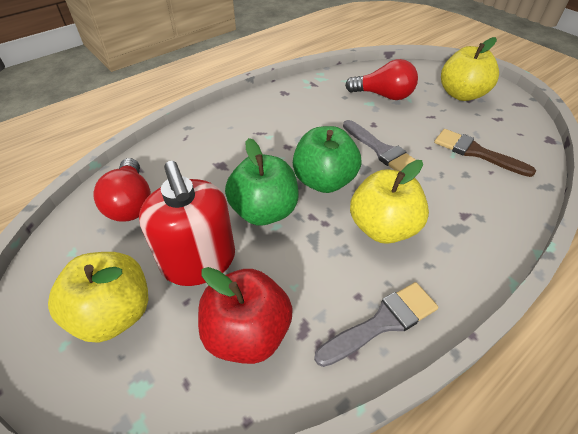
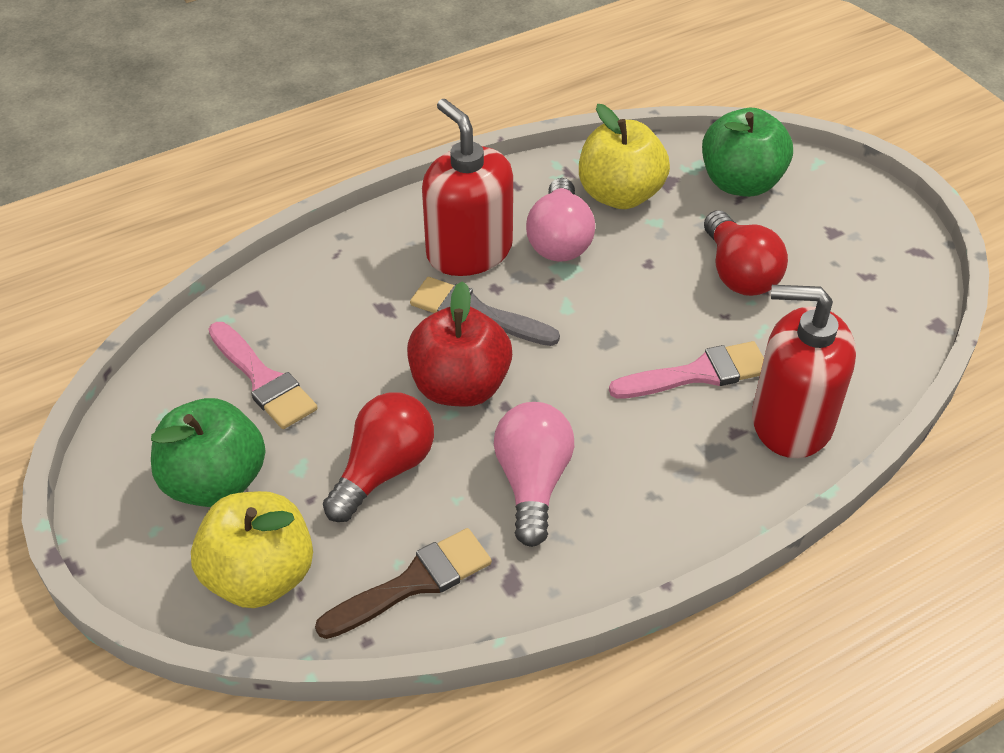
grey brush: 2 -> 1
pink brush: 0 -> 2
pink light bulb: 0 -> 2
red soap dispenser: 1 -> 2
yellow apple: 3 -> 2

